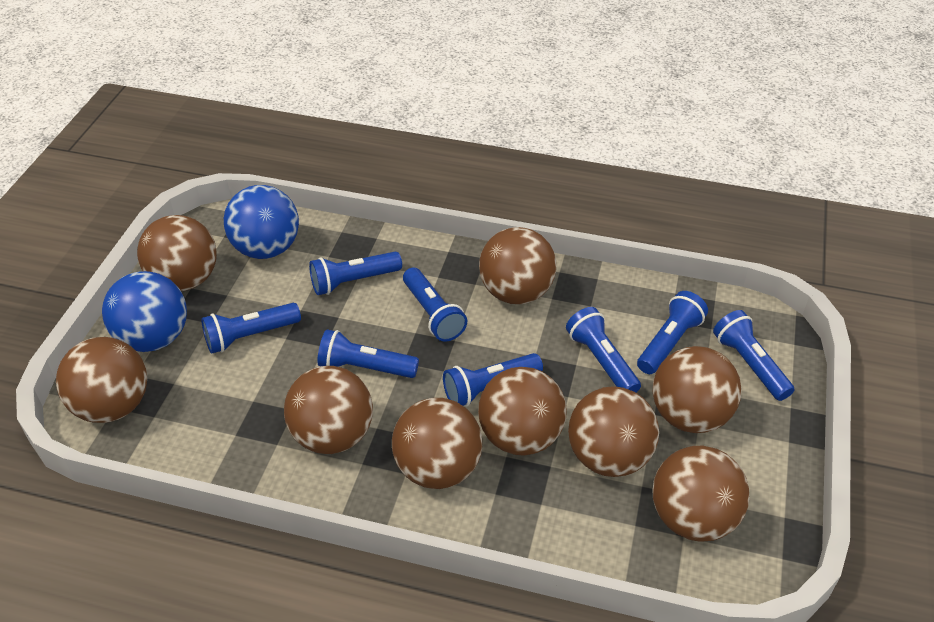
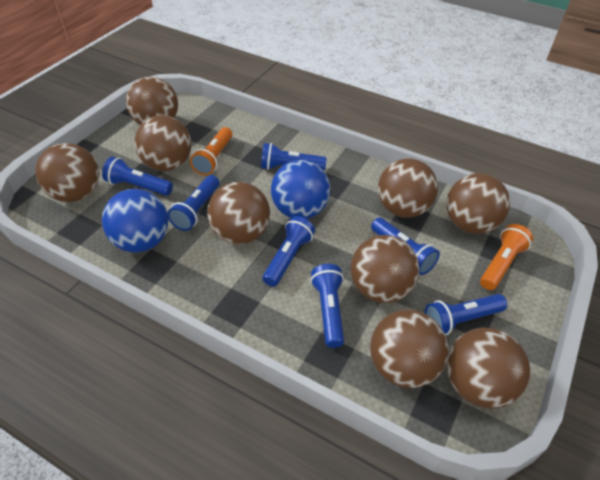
blue flashlight: 8 -> 7
orange flashlight: 0 -> 2

